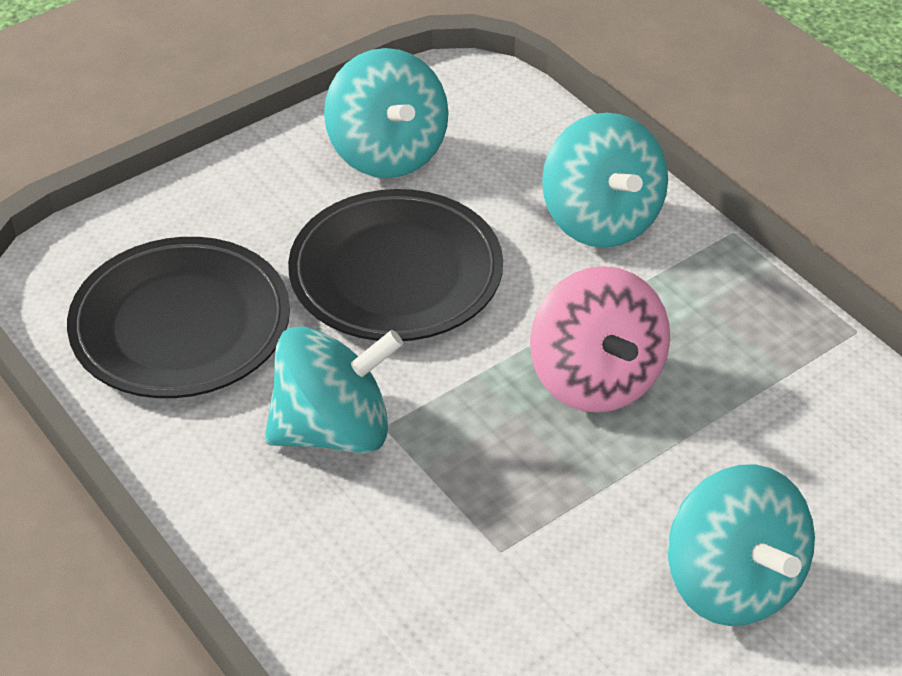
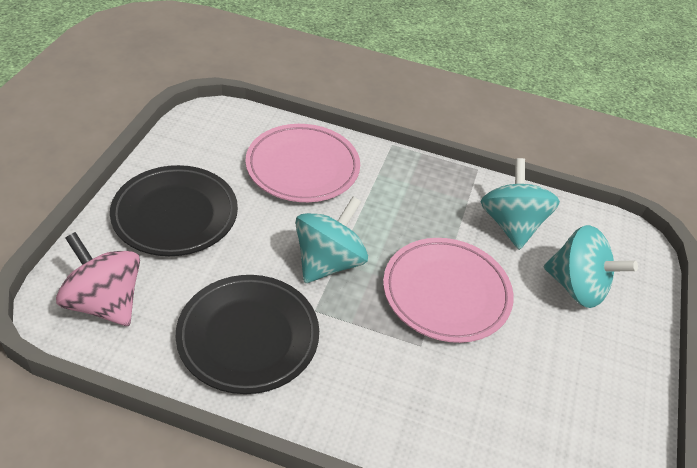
pink plate: 0 -> 2
turquoise spinning top: 4 -> 3

